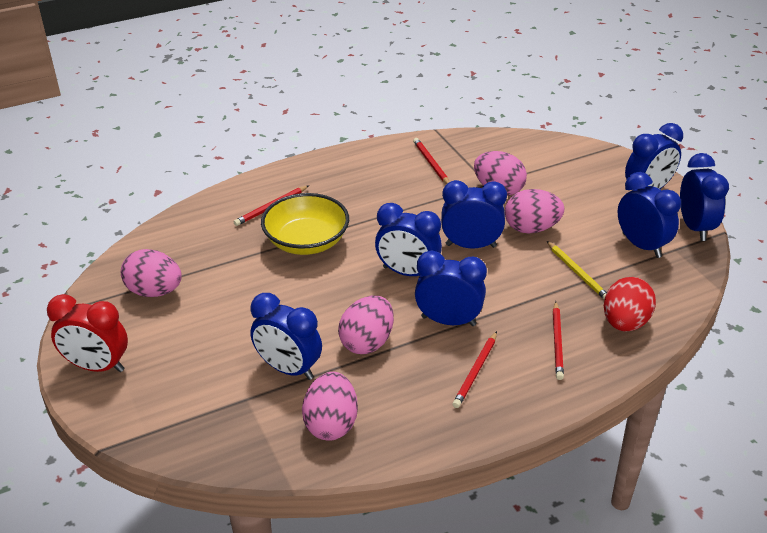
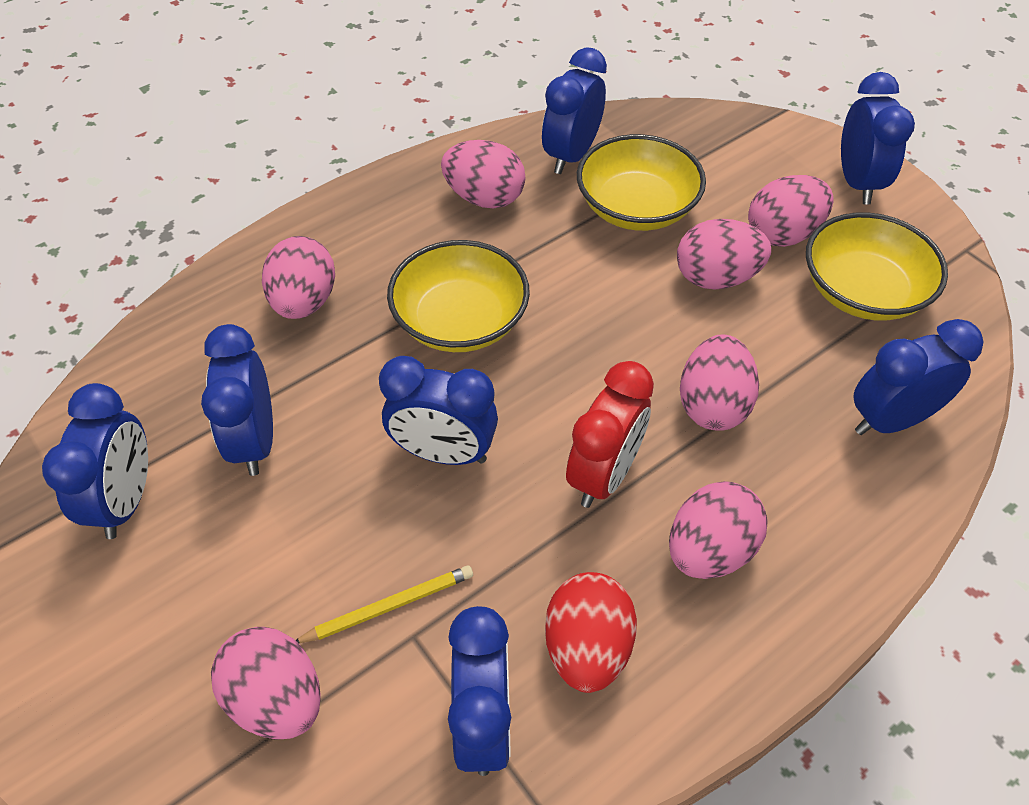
pink egg: 5 -> 7
red pencil: 4 -> 0
yellow bowl: 1 -> 3

